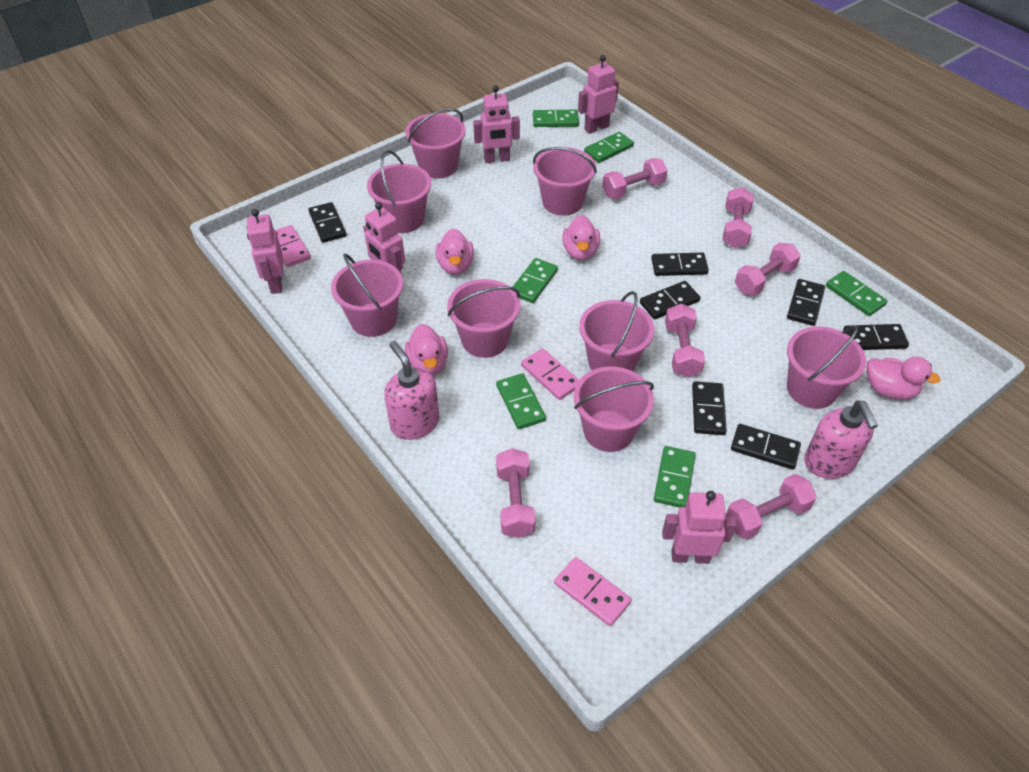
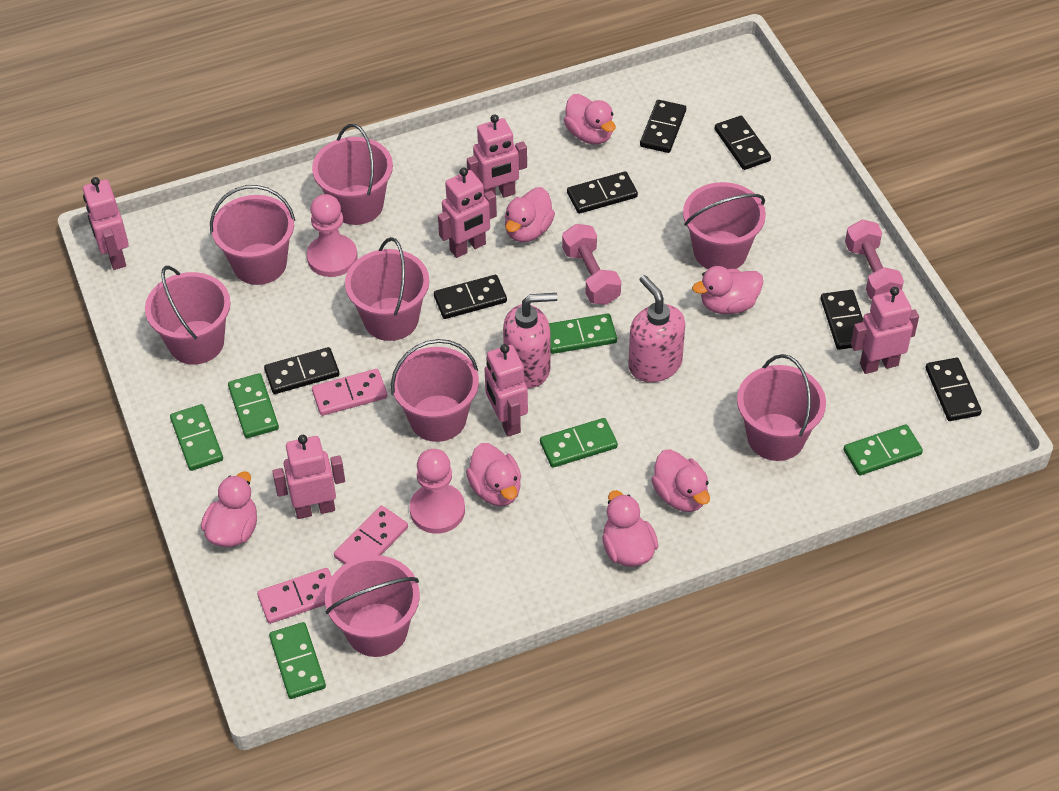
pink duck: 4 -> 7
pink dumbbell: 6 -> 2
pink pawn: 0 -> 2
pink robot: 5 -> 6

